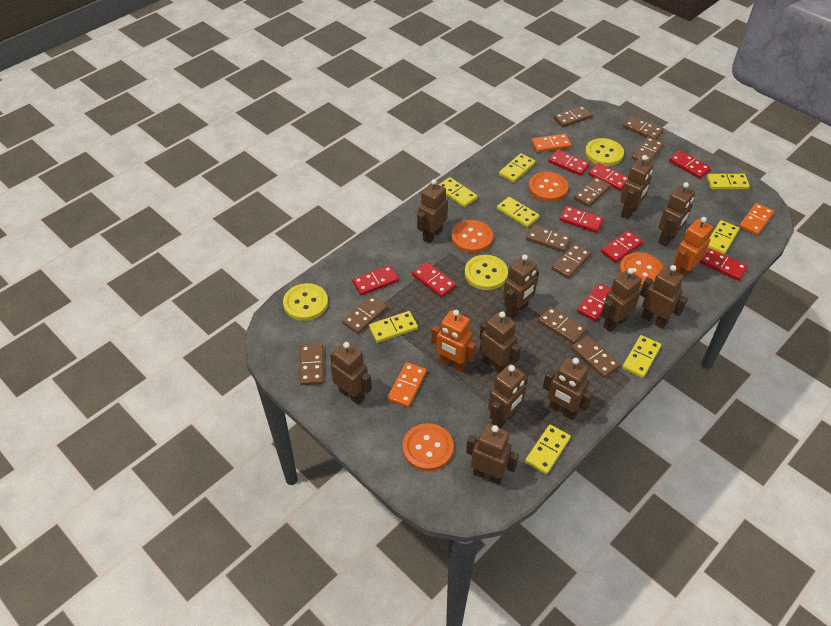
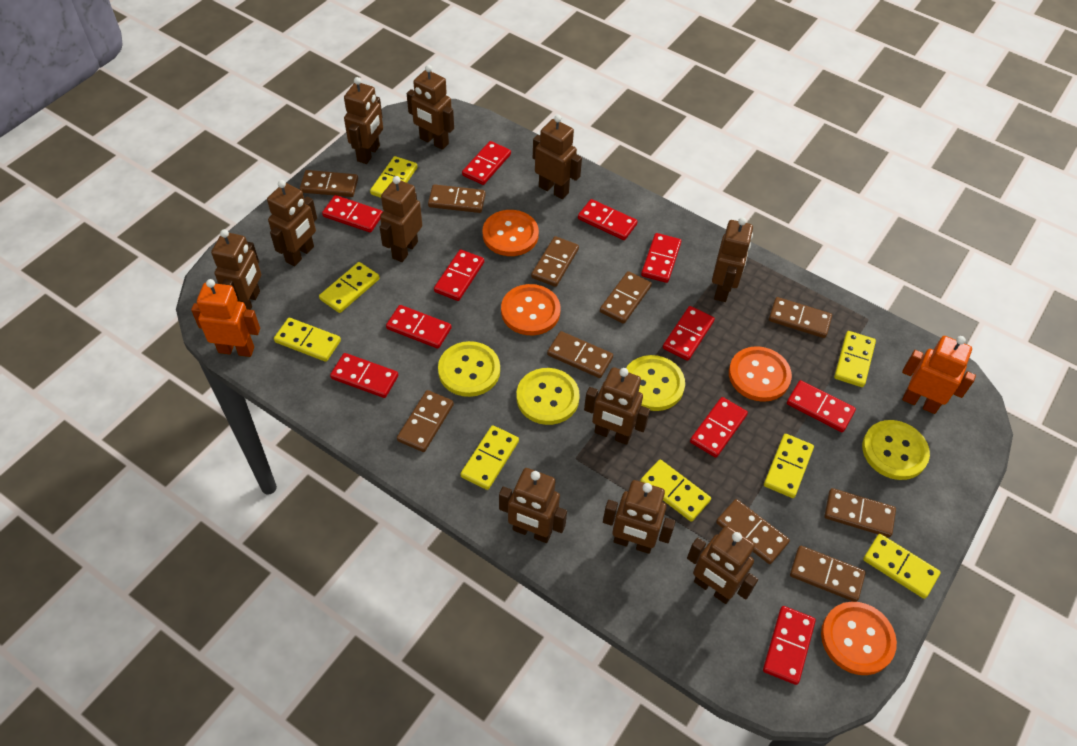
orange domino: 3 -> 0
red domino: 9 -> 11
yellow button: 3 -> 4

